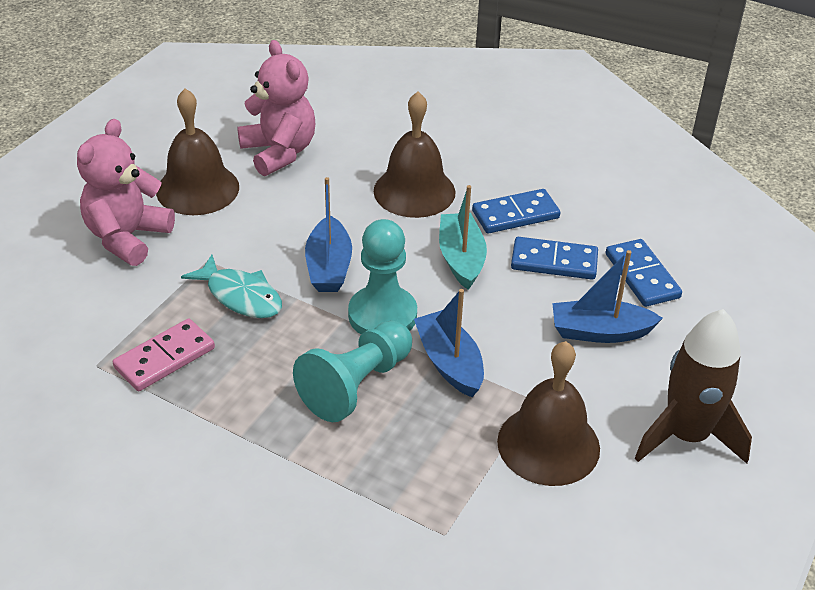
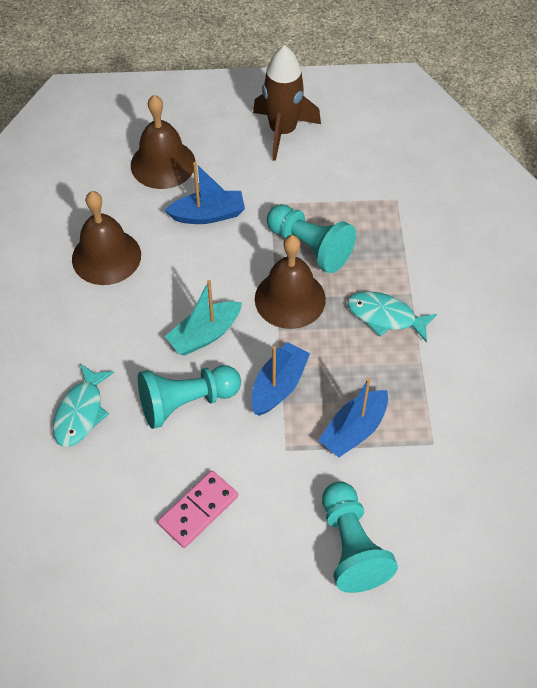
blue domino: 3 -> 0
pink teddy bear: 2 -> 0
turquoise fish: 1 -> 2
turquoise pawn: 2 -> 3

